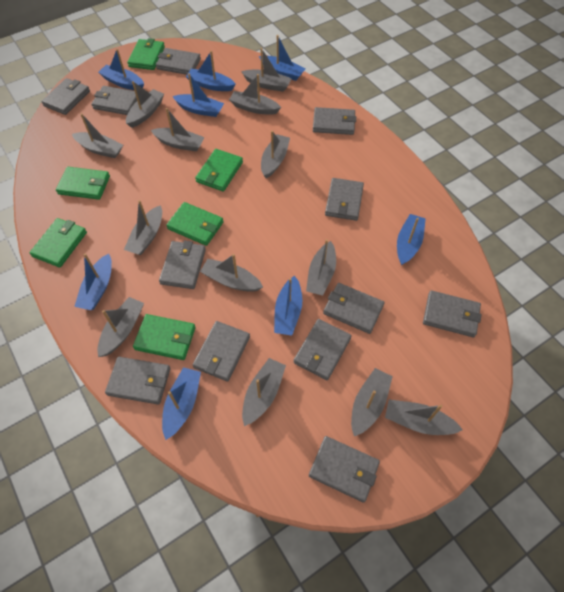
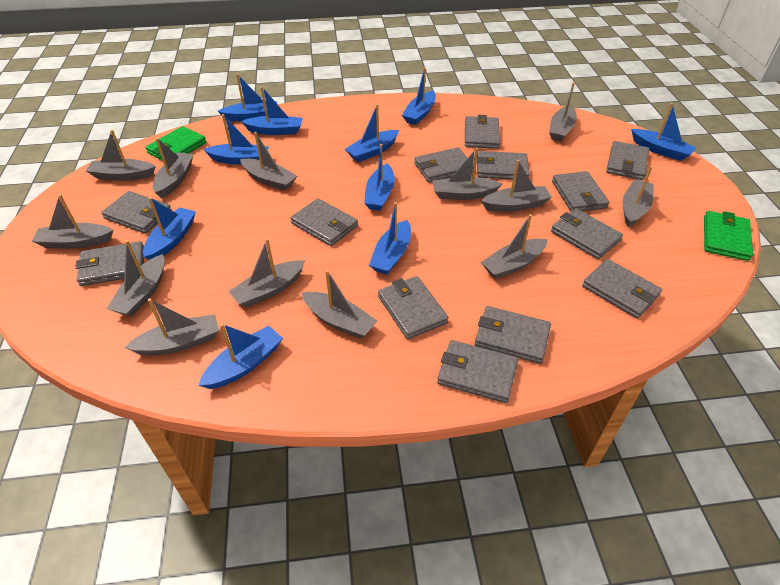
blue boat: 8 -> 10
green wallet: 6 -> 2
grey wallet: 12 -> 13

